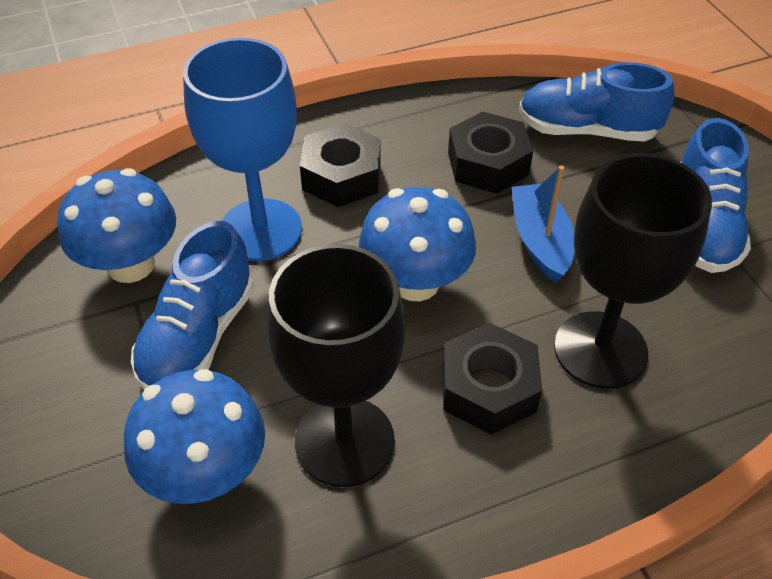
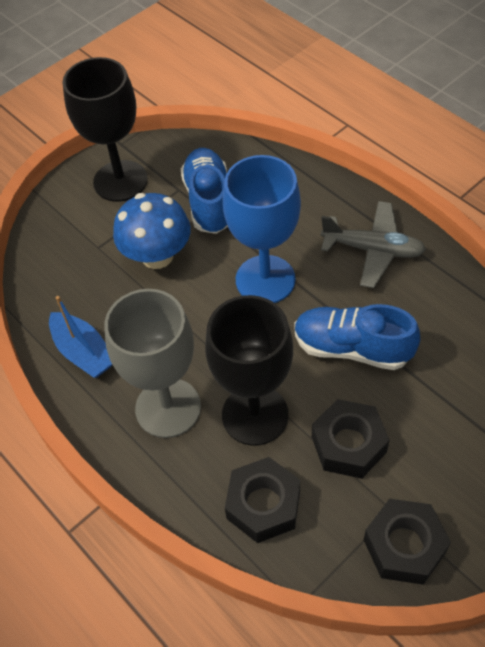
blue mushroom: 3 -> 1
blue shoe: 3 -> 2
grey goblet: 0 -> 1
grey plane: 0 -> 1

